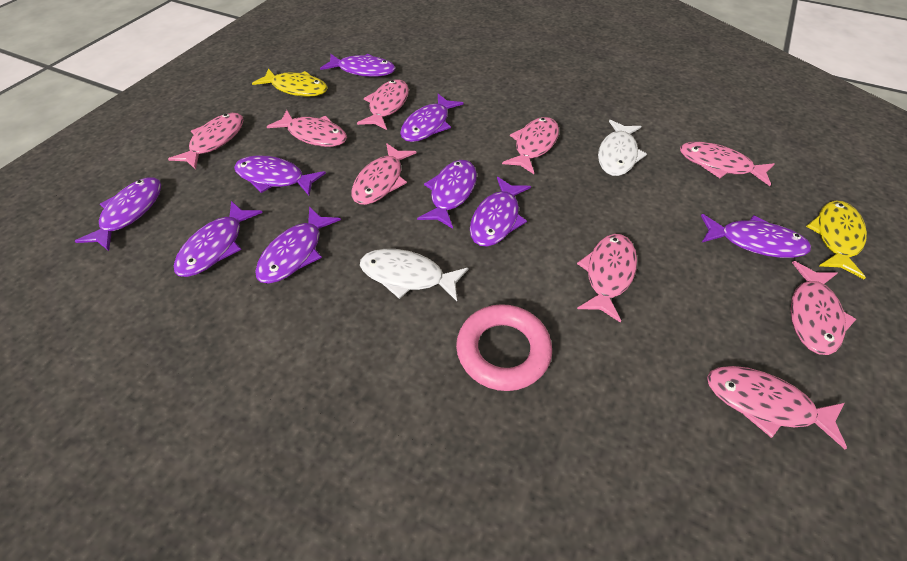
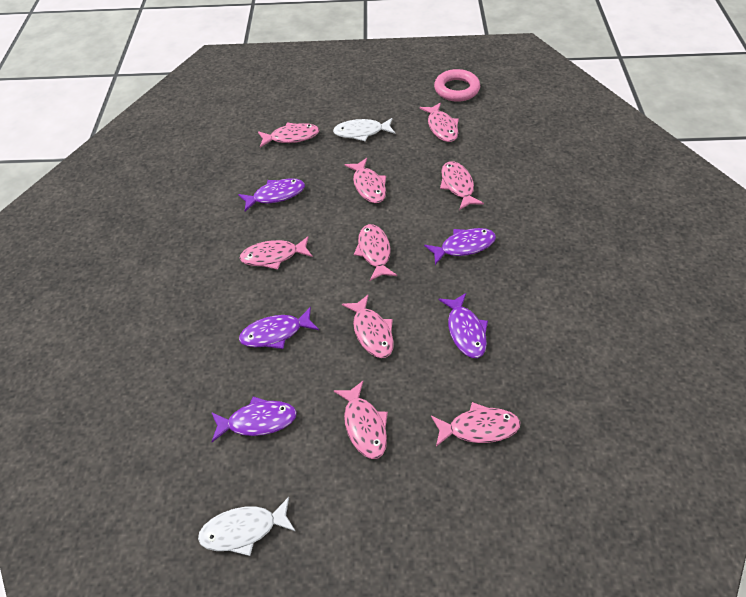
purple fish: 9 -> 5
yellow fish: 2 -> 0

